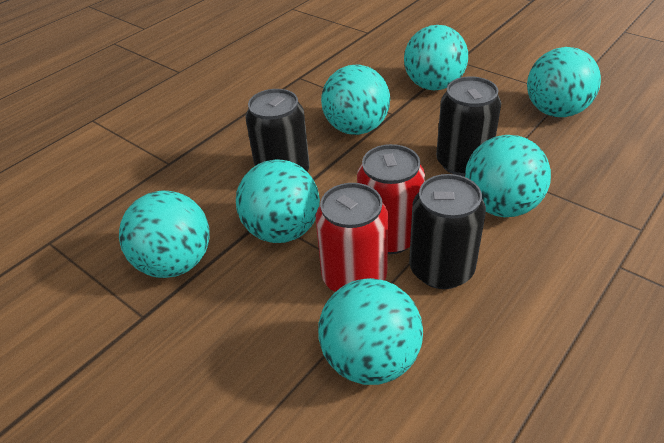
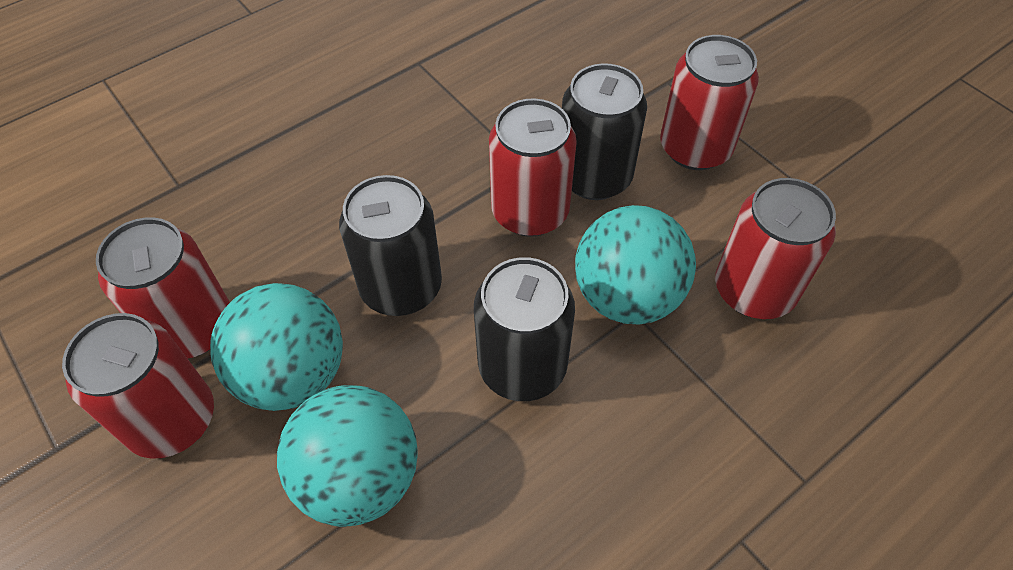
red can: 2 -> 5
turquoise ball: 7 -> 3

